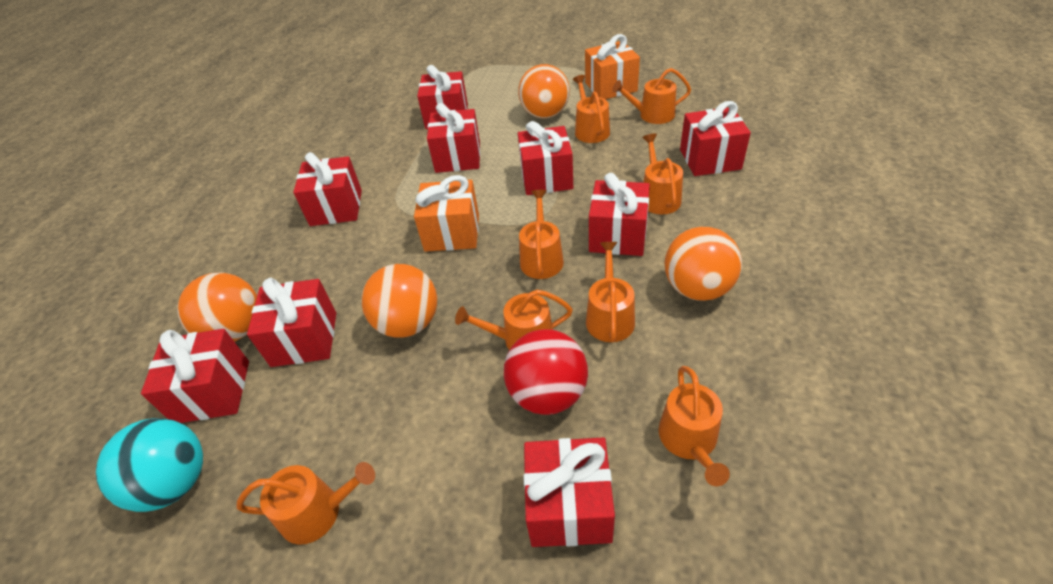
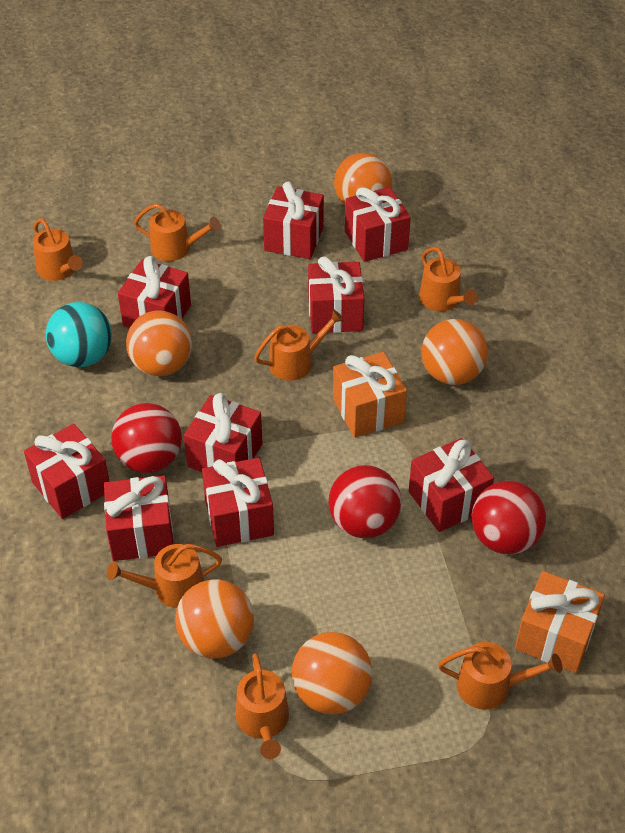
orange ball: 4 -> 5
orange watering can: 8 -> 7
red ball: 1 -> 3

